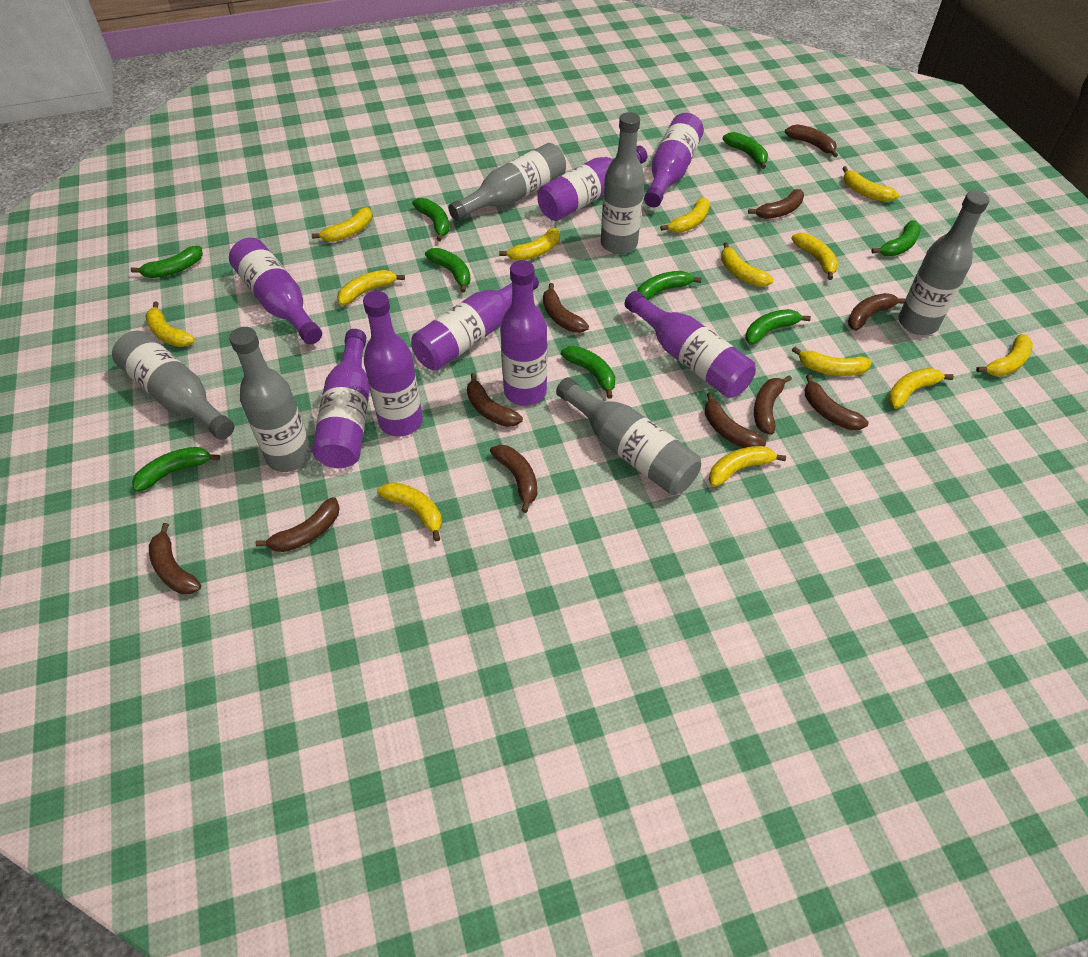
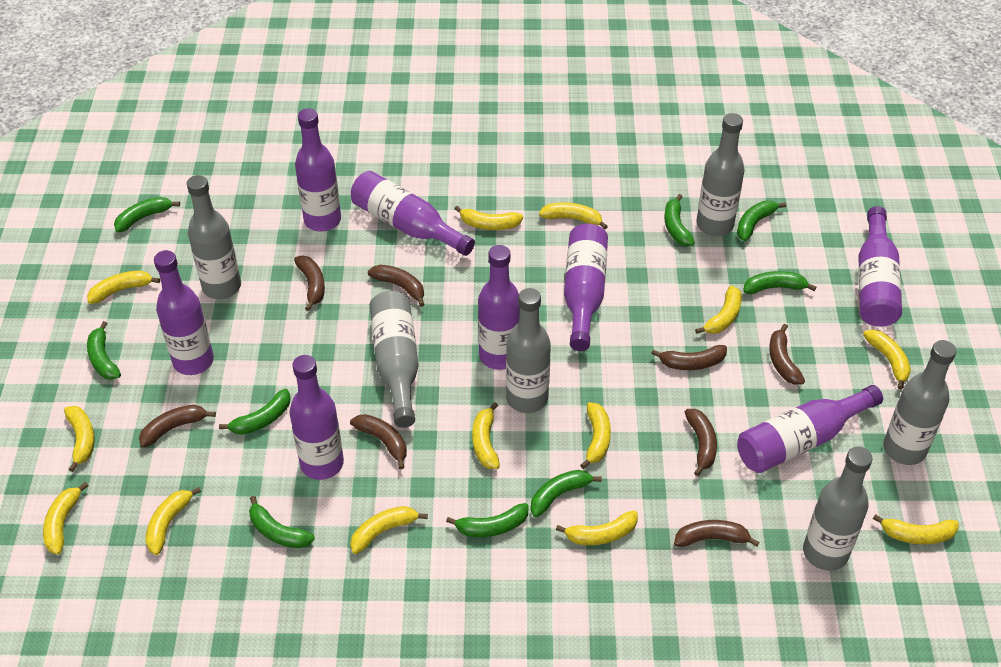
brown banana: 11 -> 8

